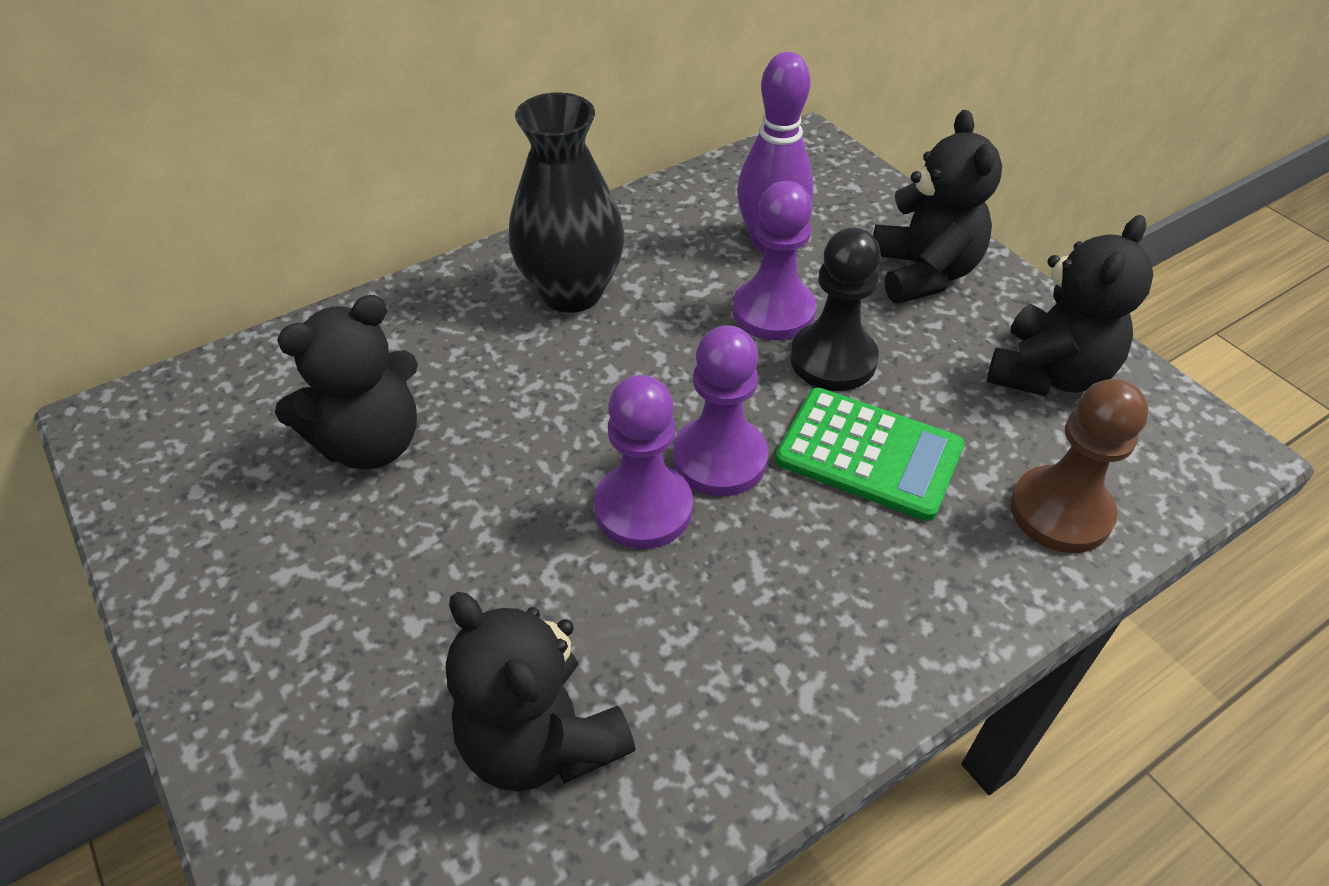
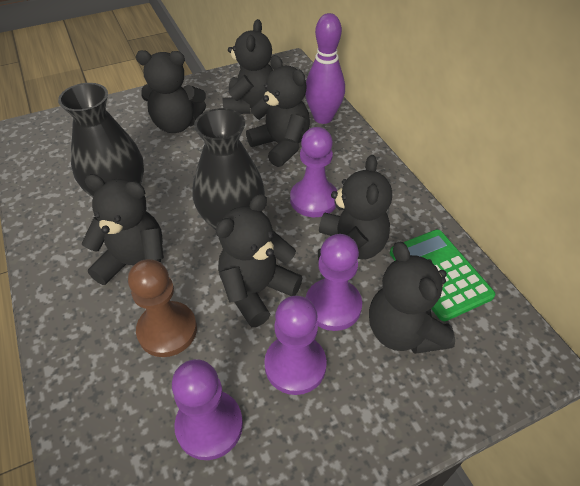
black pawn: 1 -> 0
black teddy bear: 4 -> 7
black vase: 1 -> 2
purple pawn: 3 -> 4

